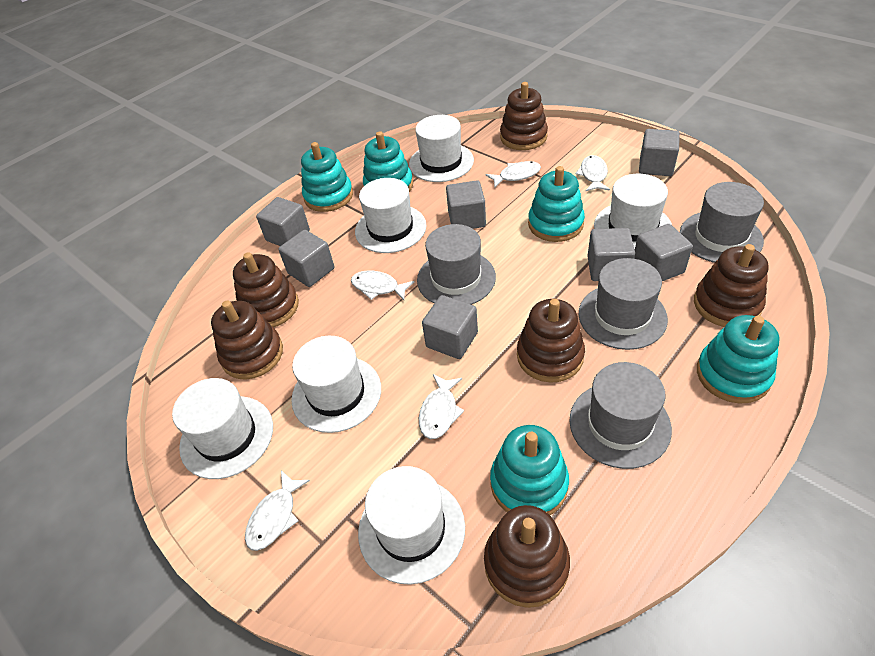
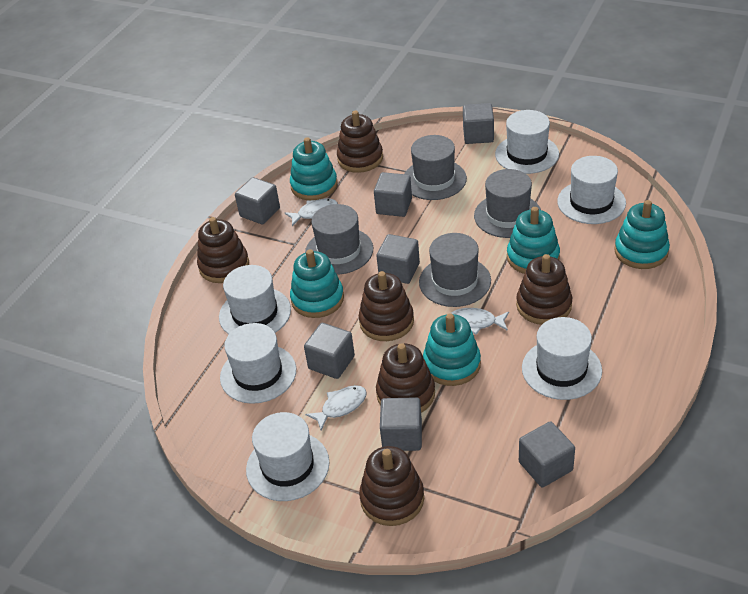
white fish: 5 -> 3

